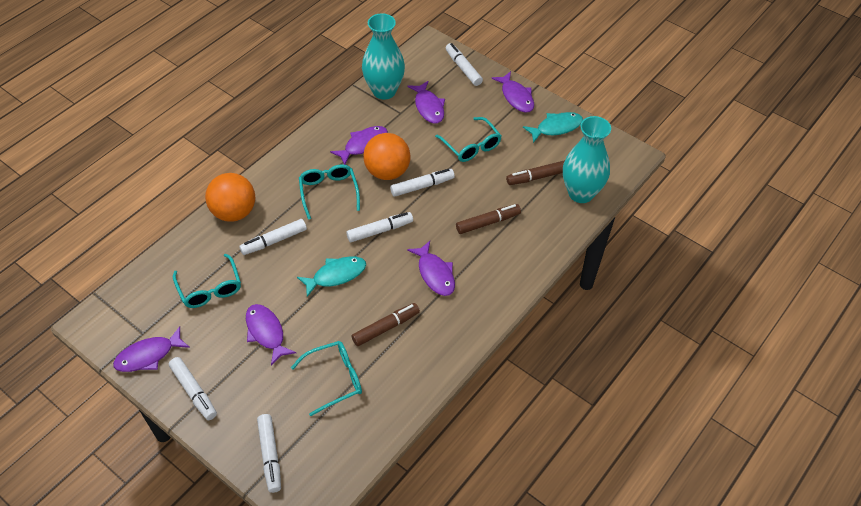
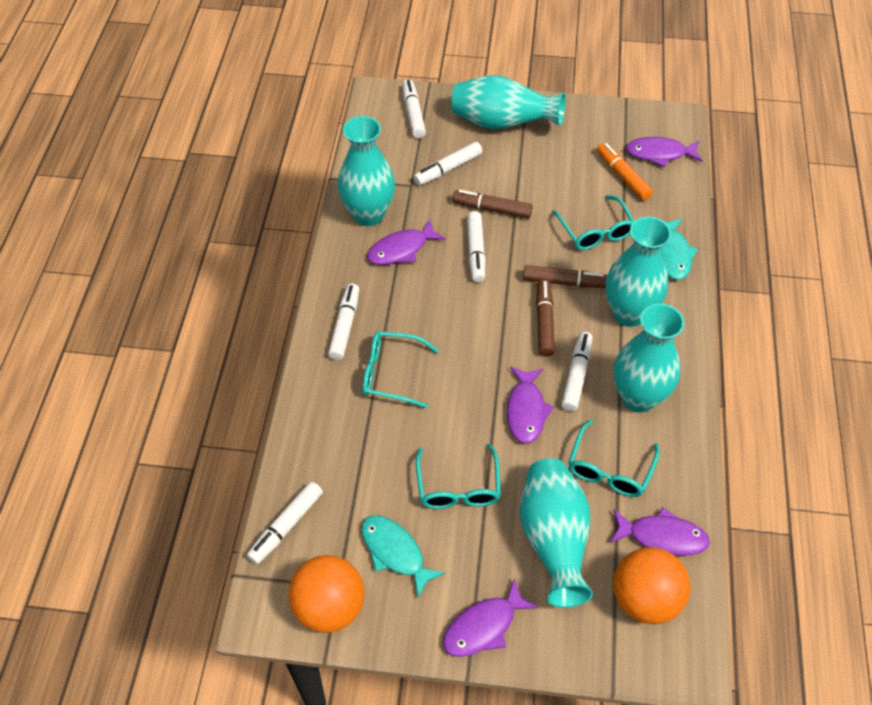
orange marker: 0 -> 1
purple fish: 6 -> 5
turquoise vase: 2 -> 5

